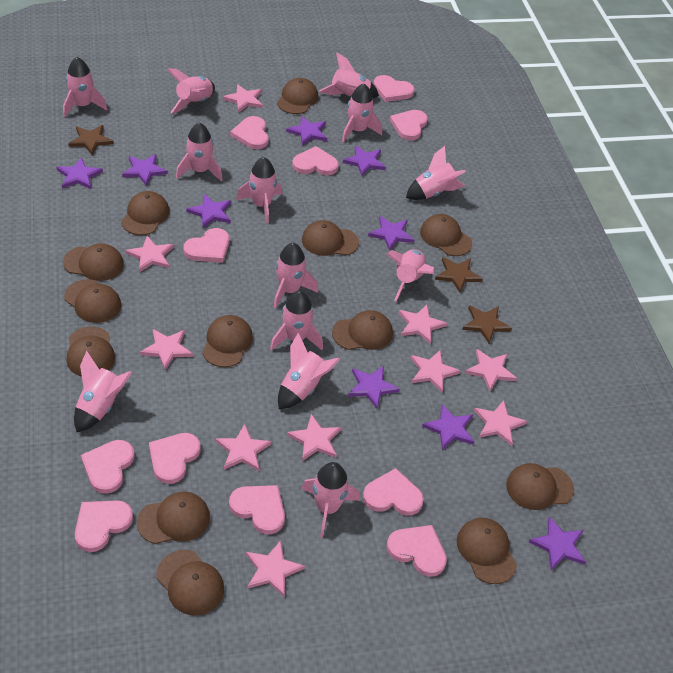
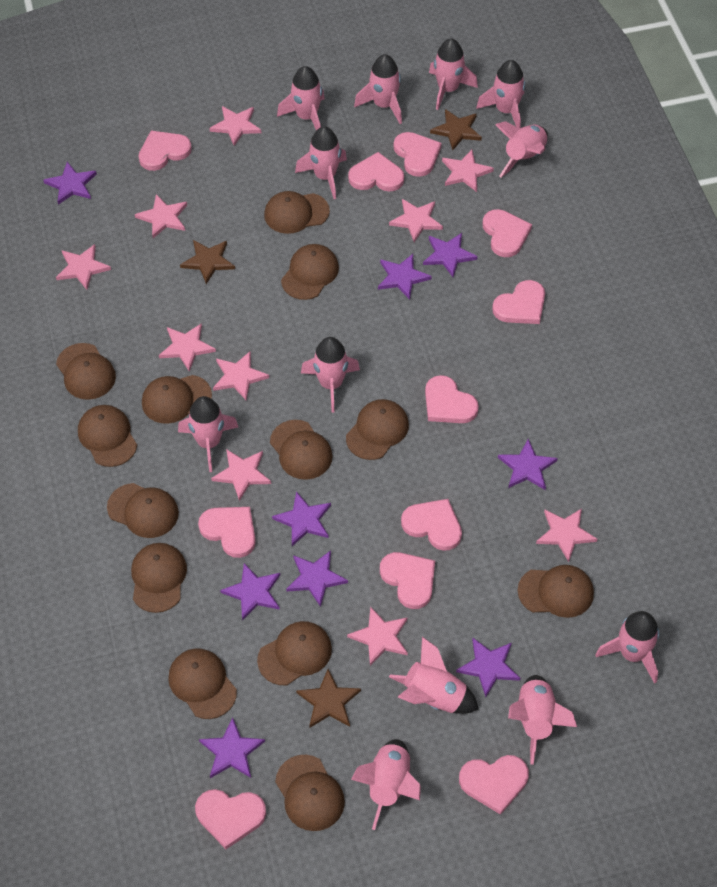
pink rocket: 13 -> 12

